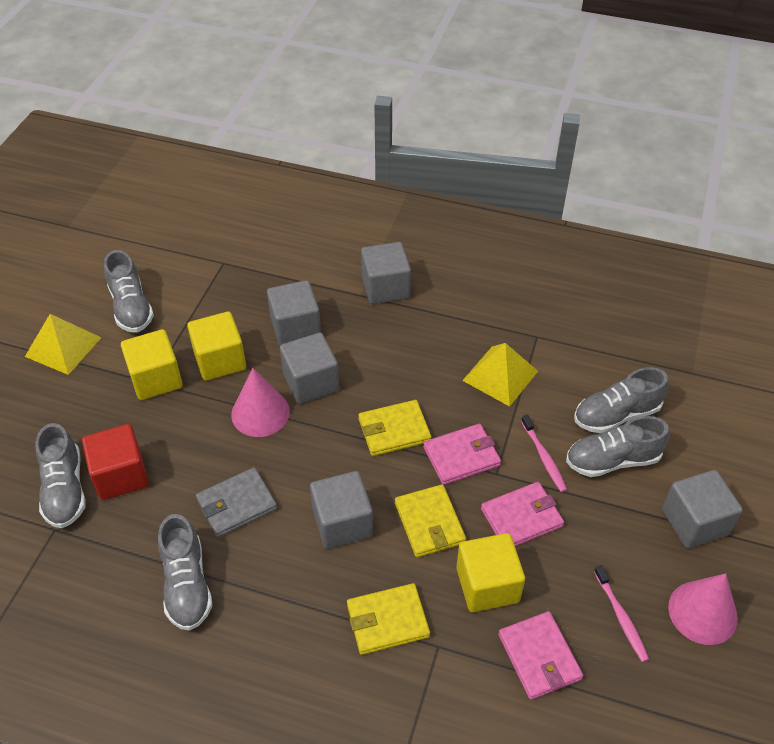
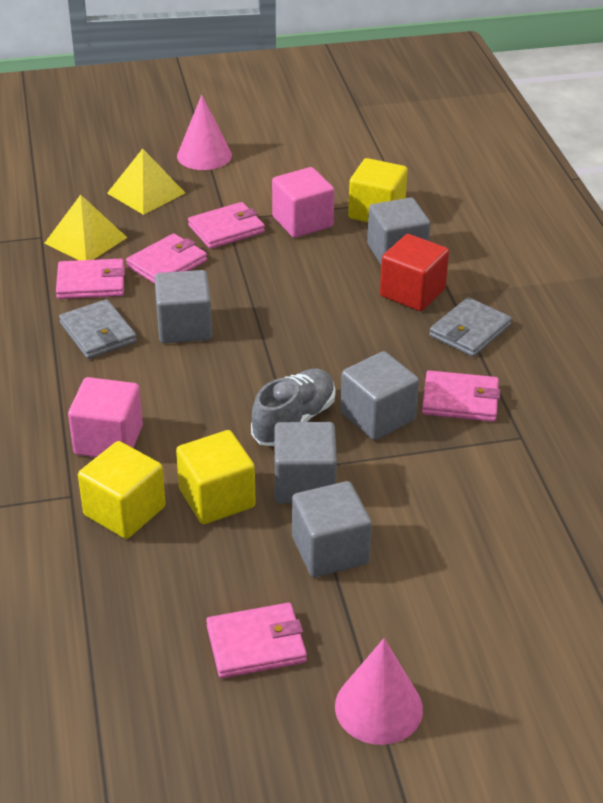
grey shoe: 5 -> 1
grey wallet: 1 -> 2
pink cube: 0 -> 2
pink toothbrush: 2 -> 0
pink wallet: 3 -> 5
yellow wallet: 3 -> 0

